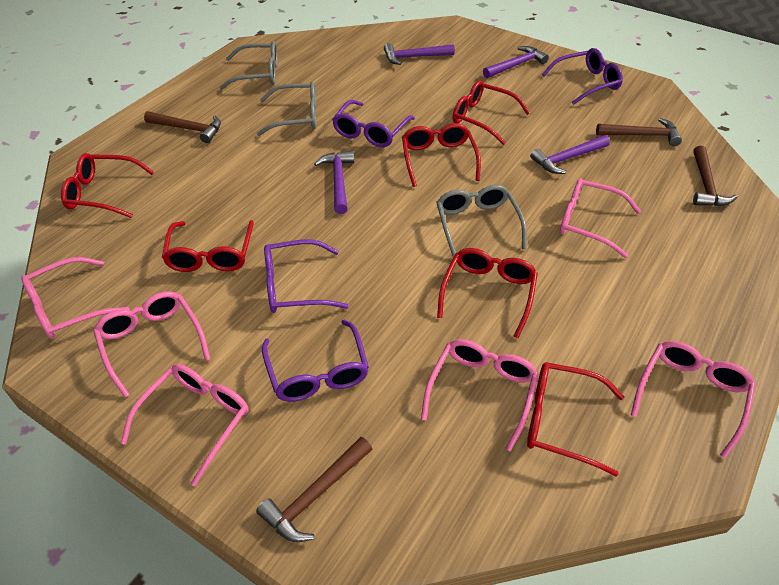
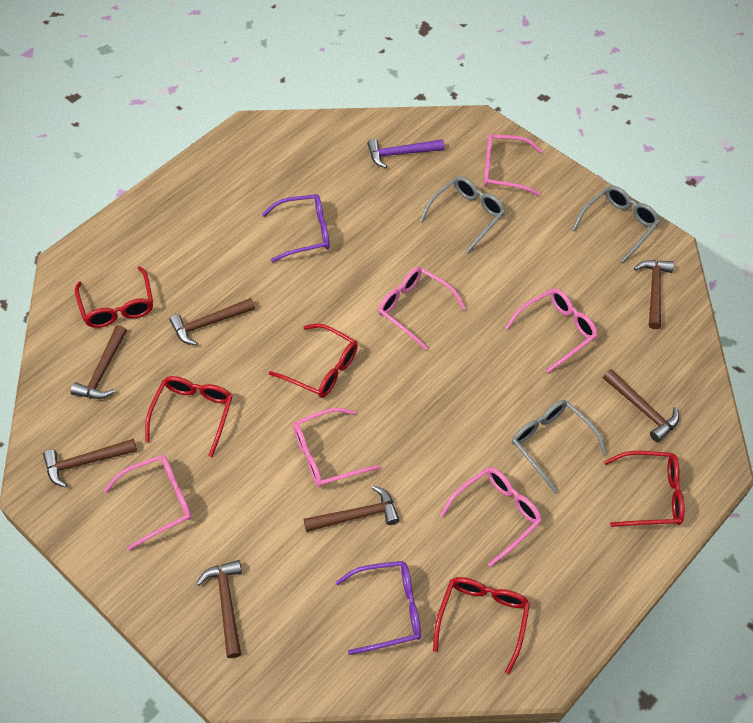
brown hammer: 4 -> 7
purple glasses: 4 -> 2
purple hammer: 4 -> 1
red glasses: 6 -> 5

